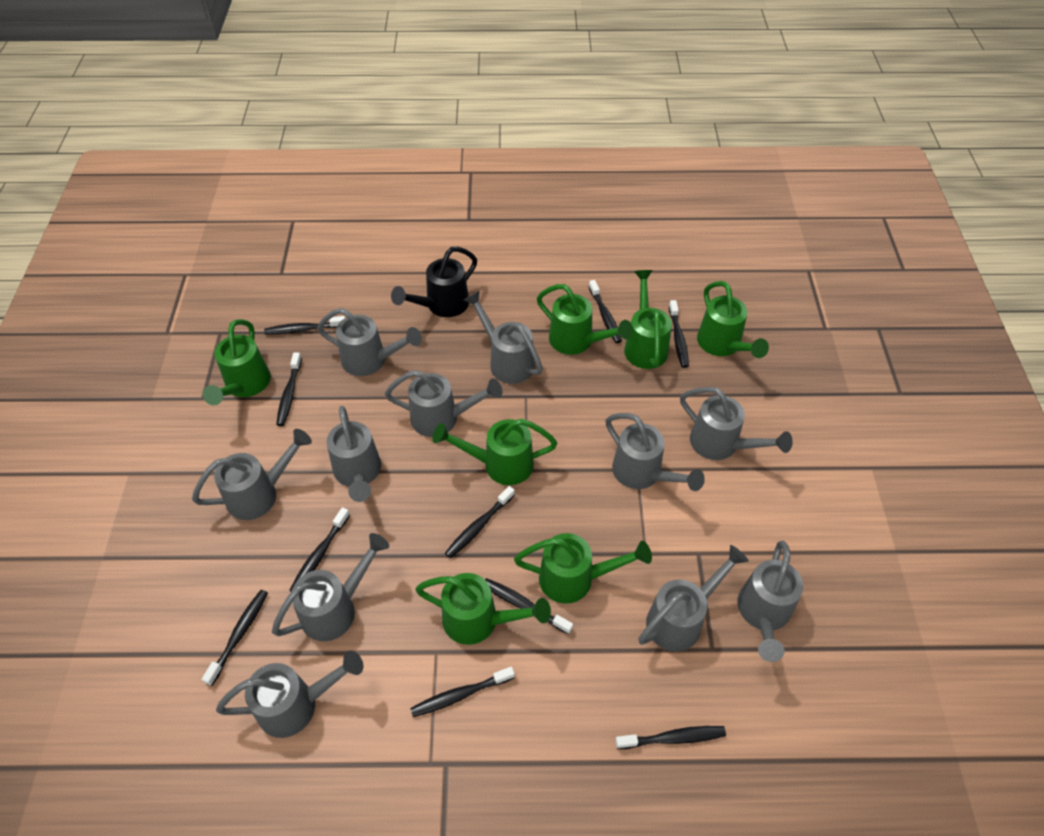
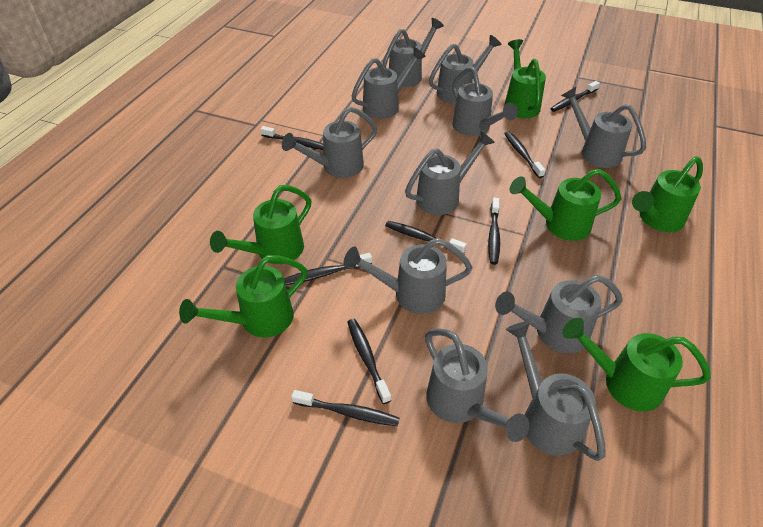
black toothbrush: 10 -> 8
black watering can: 1 -> 0
green watering can: 7 -> 6

